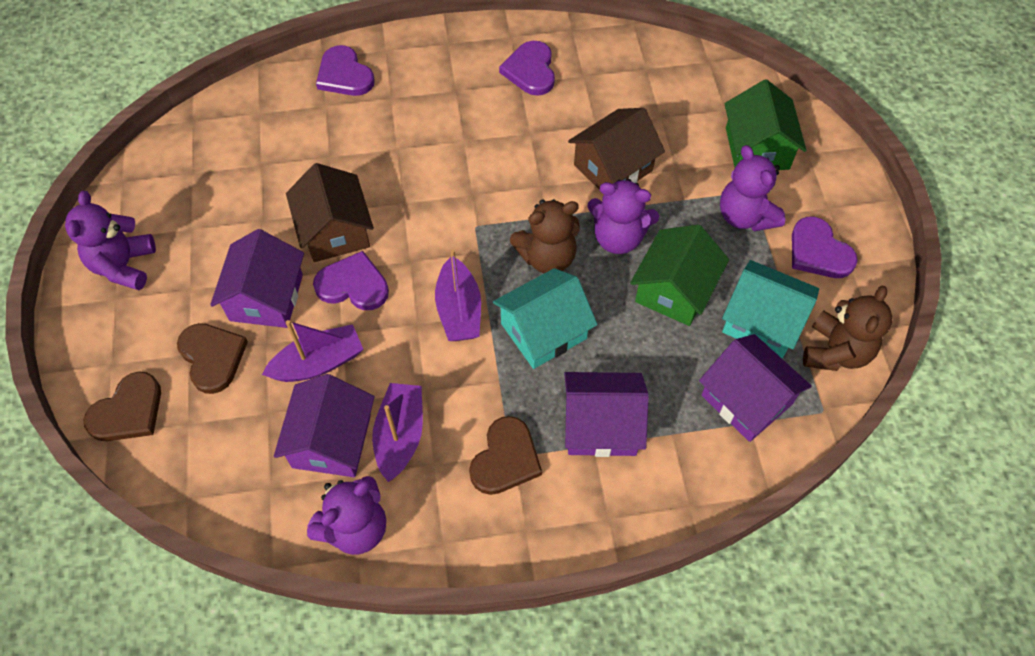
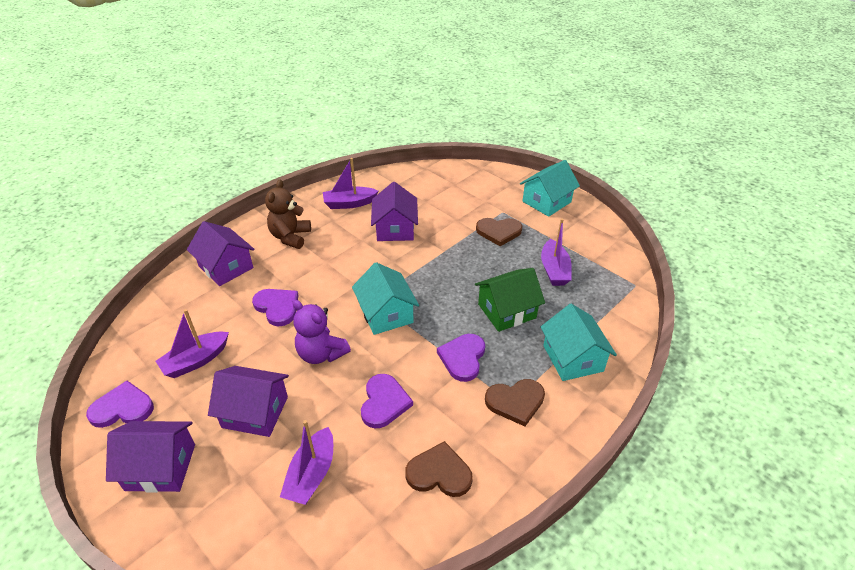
brown house: 2 -> 0
brown teddy bear: 2 -> 1
green house: 2 -> 1
purple boat: 3 -> 4
purple teddy bear: 4 -> 1
turquoise house: 2 -> 3

